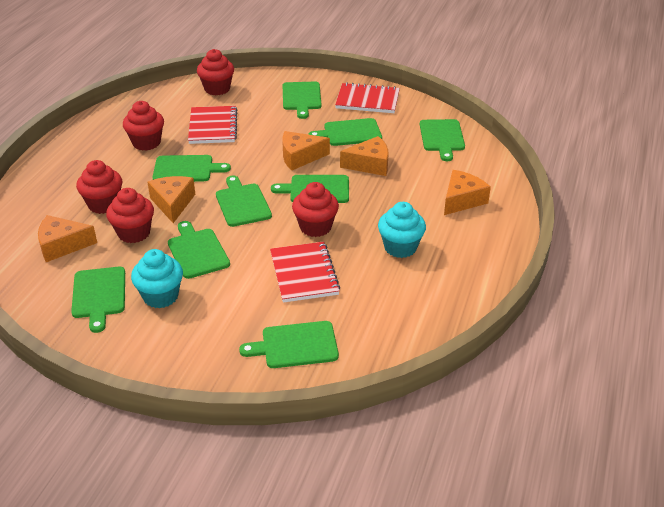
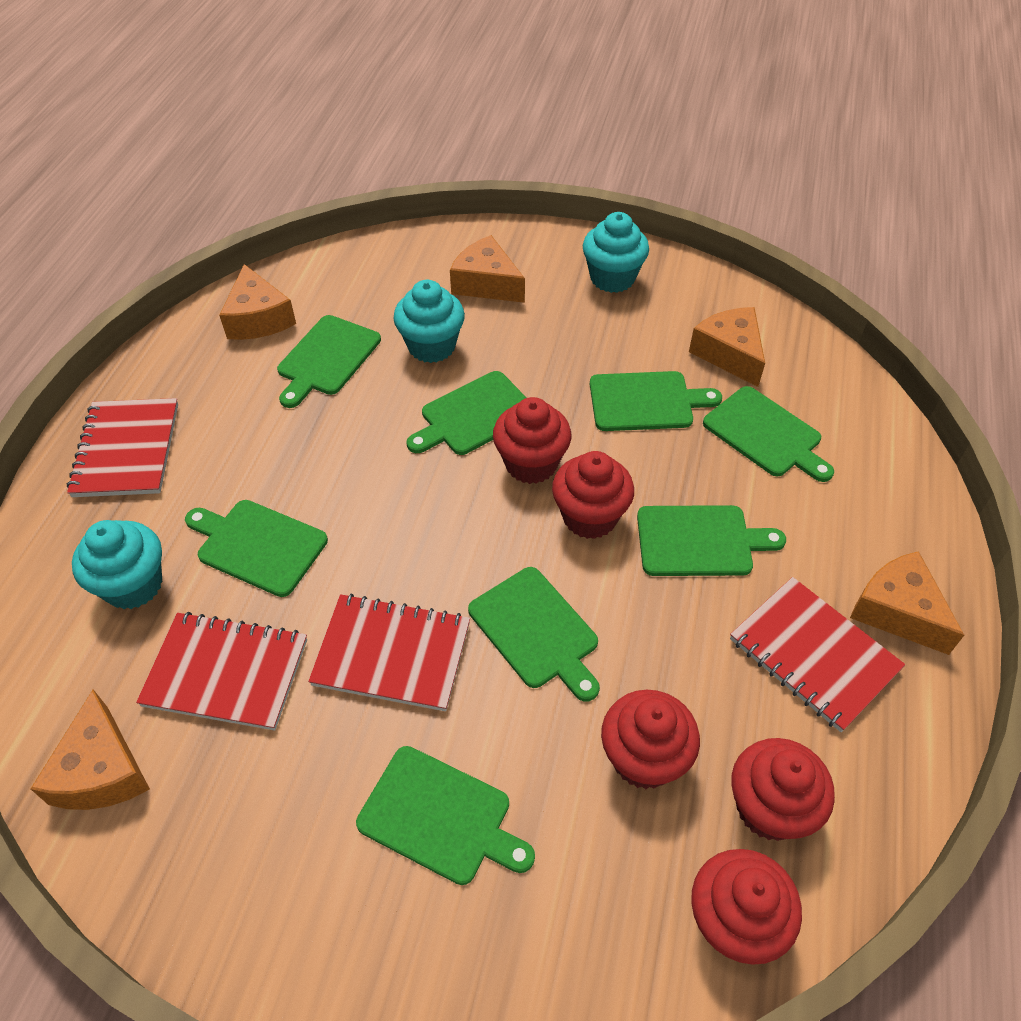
green cutting board: 9 -> 8
red notebook: 3 -> 4
turquoise cupcake: 2 -> 3

